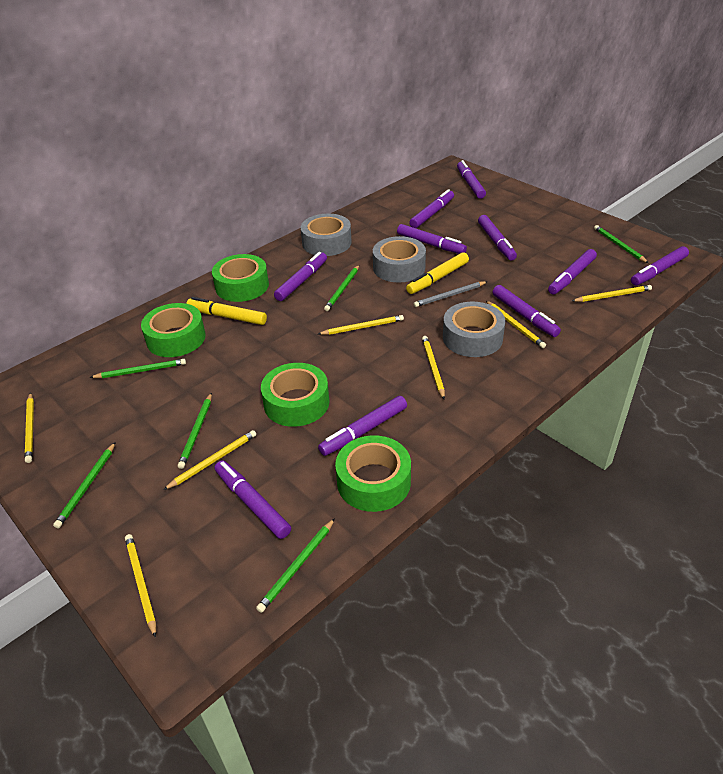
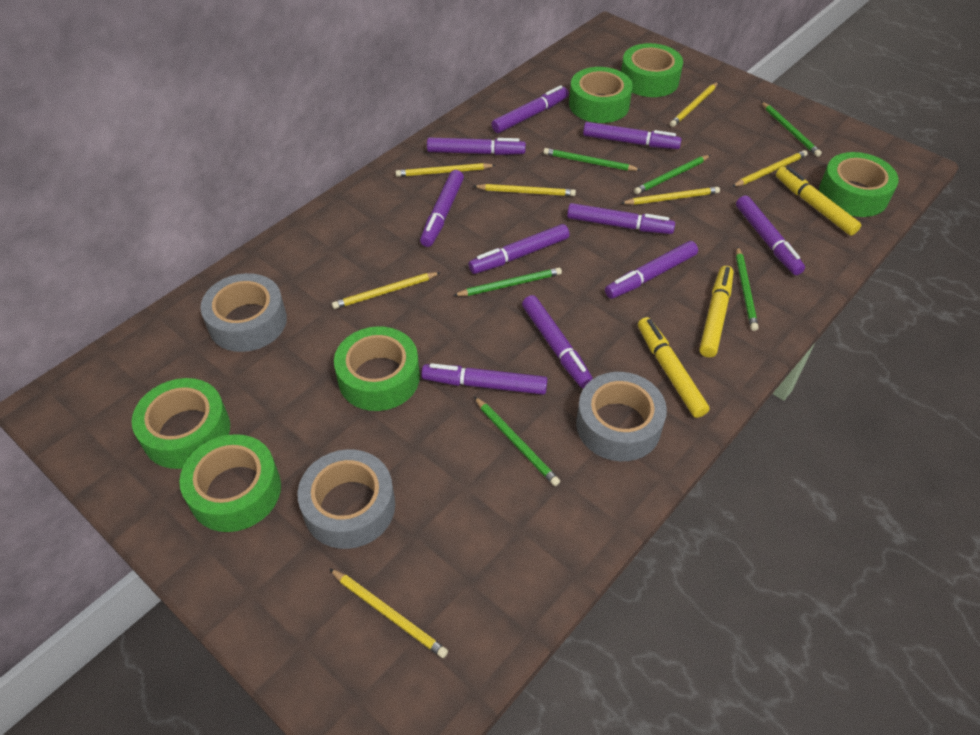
green tape: 4 -> 6
grey pencil: 1 -> 0
yellow marker: 2 -> 3

